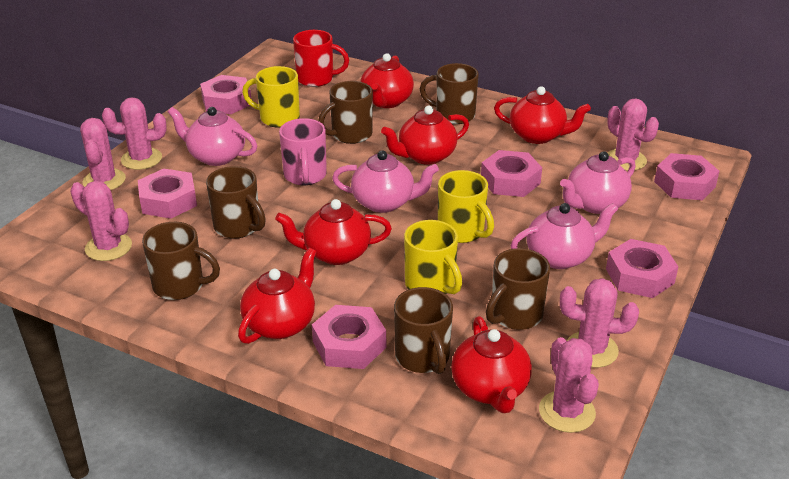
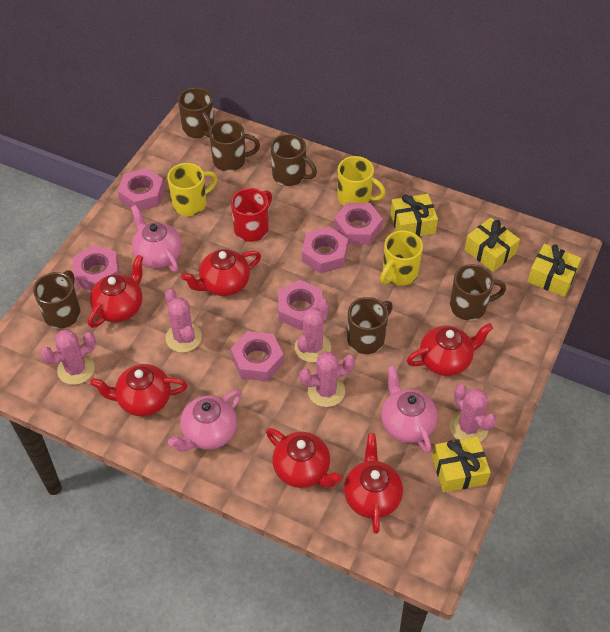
pink cactus: 6 -> 5
pink mug: 1 -> 0
pink teapot: 4 -> 3
yellow gift: 0 -> 4

